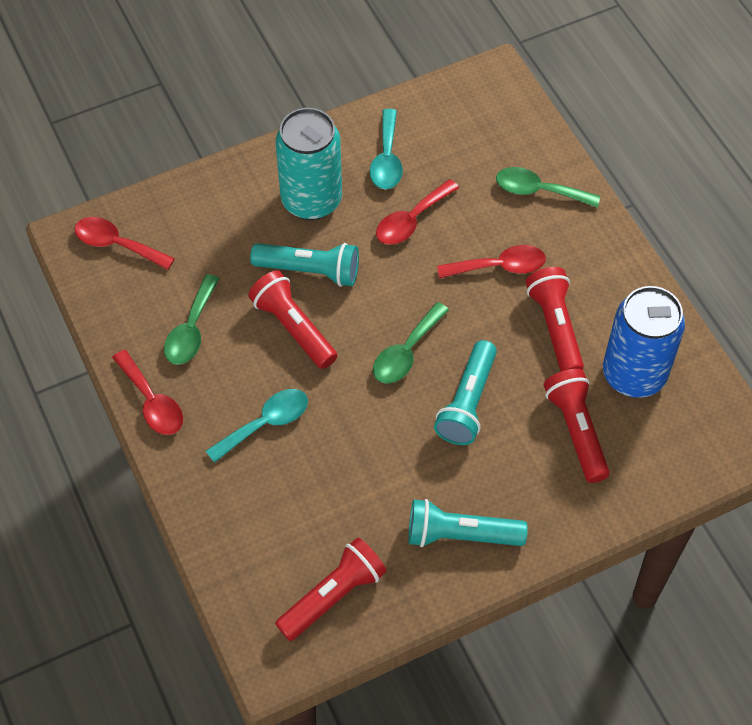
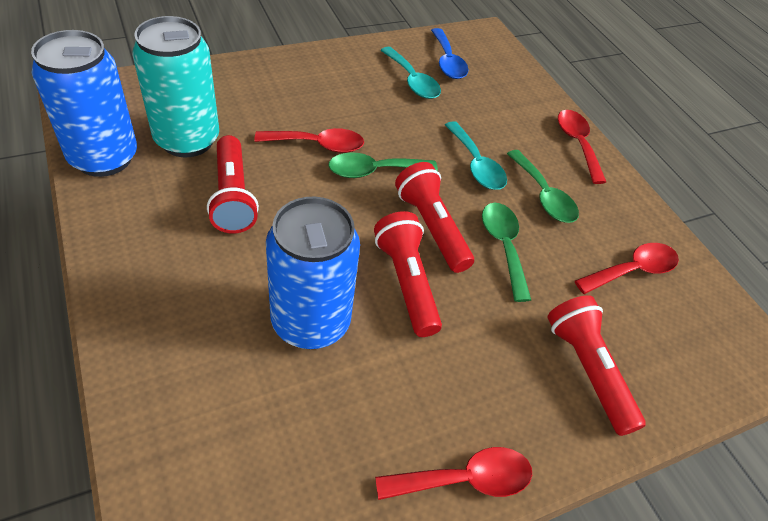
blue can: 1 -> 2
blue spoon: 0 -> 1
turquoise flashlight: 3 -> 0

